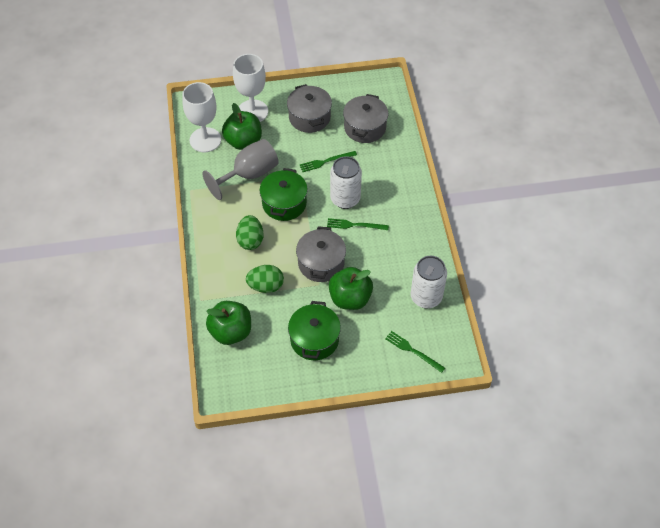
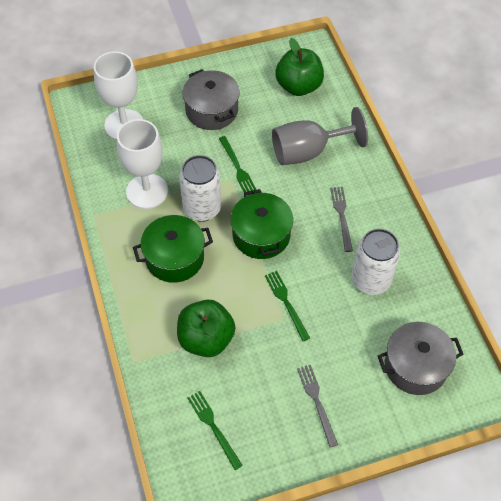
green apple: 3 -> 2
green egg: 2 -> 0
grey fork: 0 -> 2
grey pot: 3 -> 2

